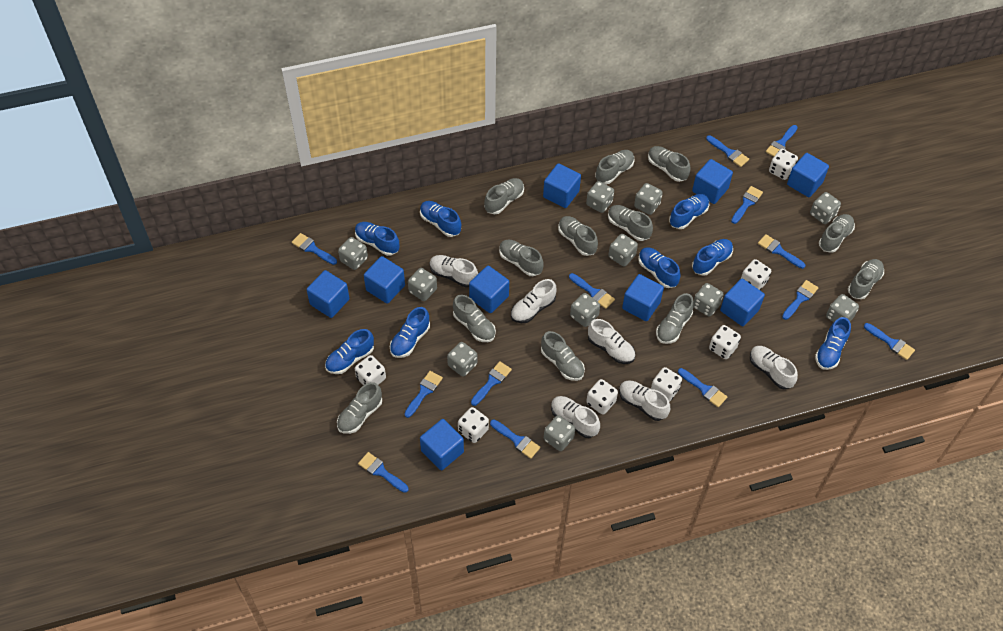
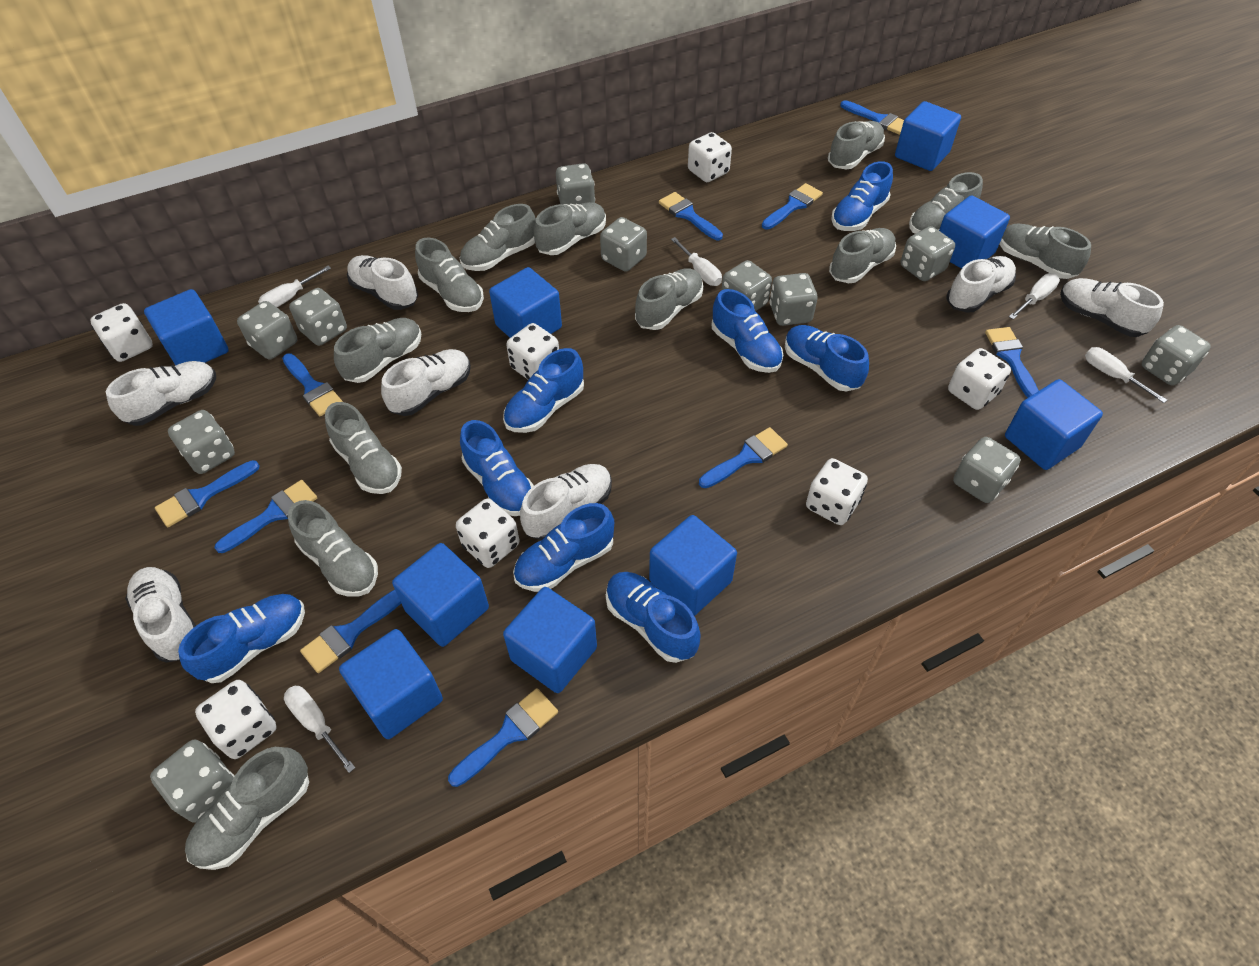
blue brush: 13 -> 10
white screwdriver: 0 -> 5
white shoe: 6 -> 7

